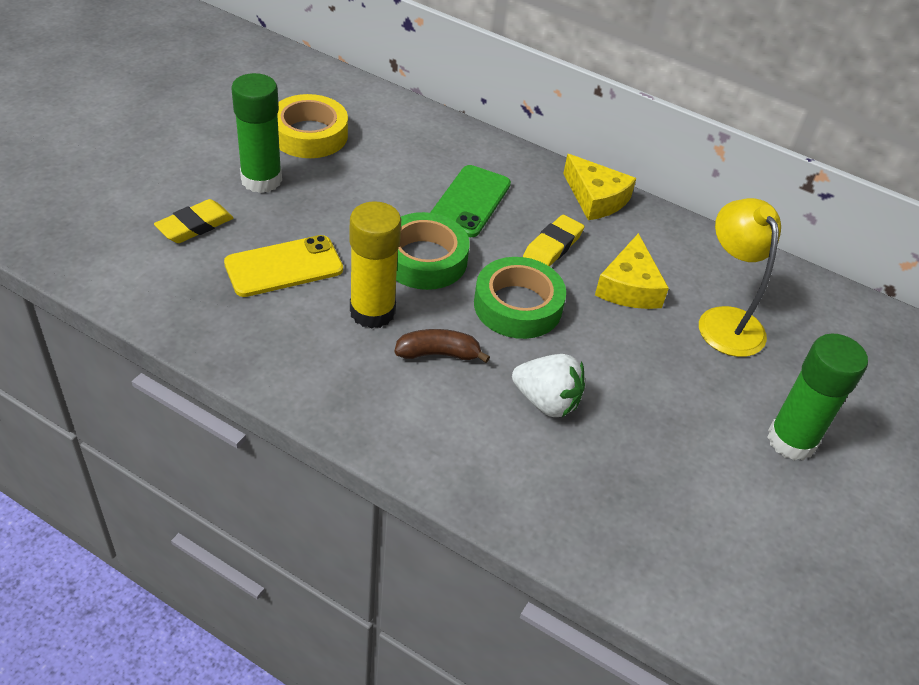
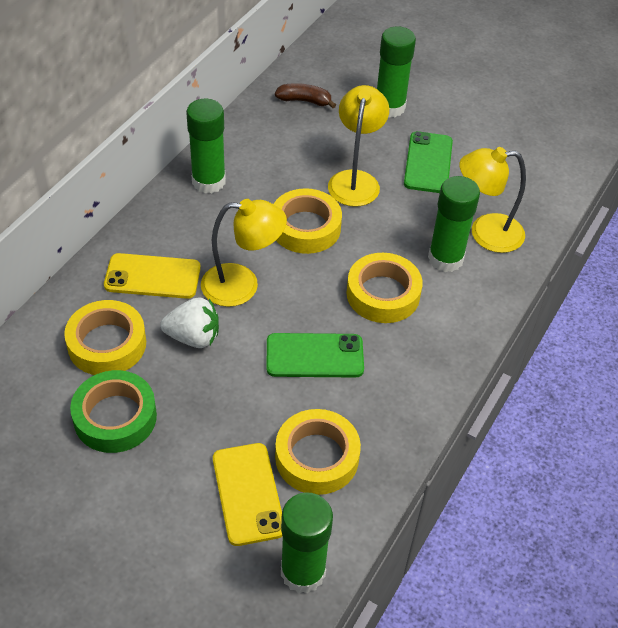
green glue stick: 2 -> 4
green phone: 1 -> 2
green tape: 2 -> 1
yellow cheese: 2 -> 0
yellow eraser: 2 -> 0
yellow glue stick: 1 -> 0
yellow lamp: 1 -> 3
yellow phone: 1 -> 2
yellow tape: 1 -> 4

